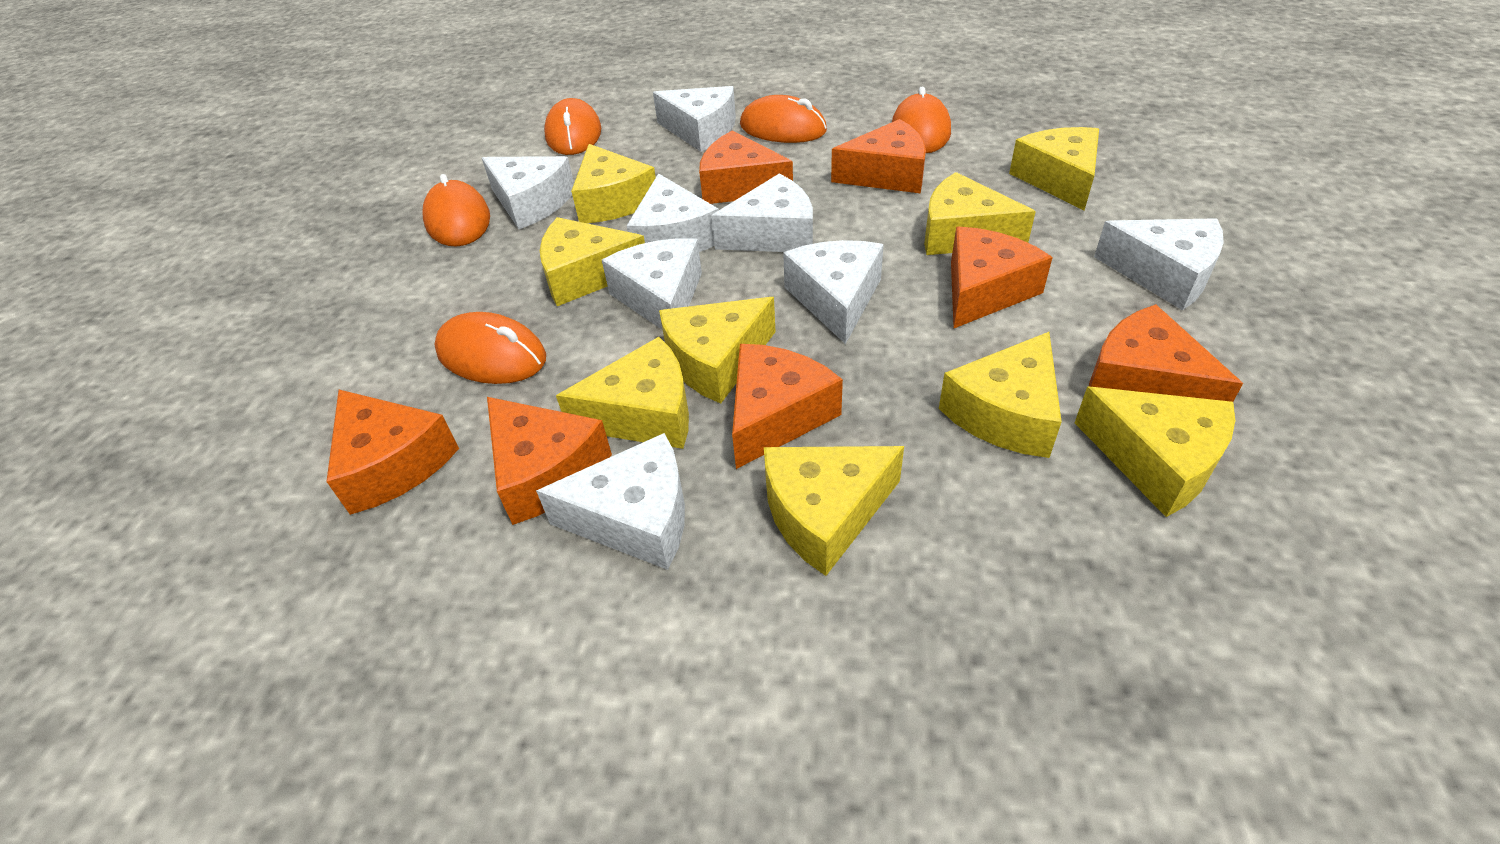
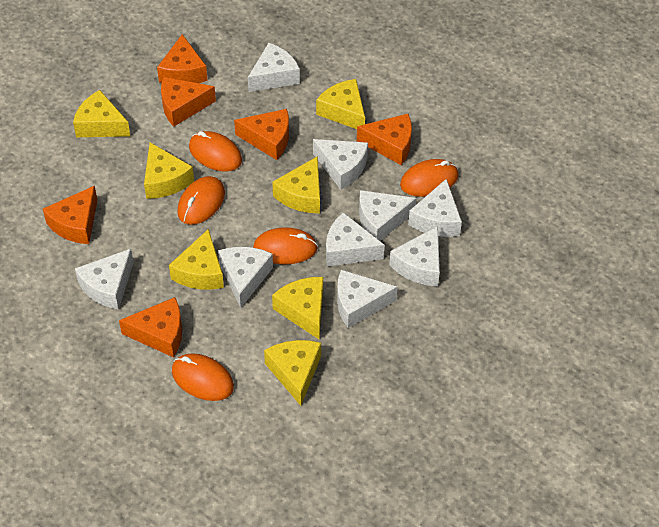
orange cheese: 7 -> 6
white cheese: 8 -> 9
yellow cheese: 9 -> 7

